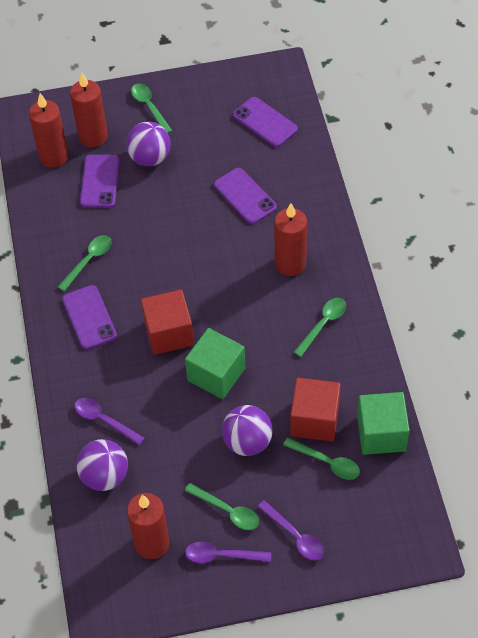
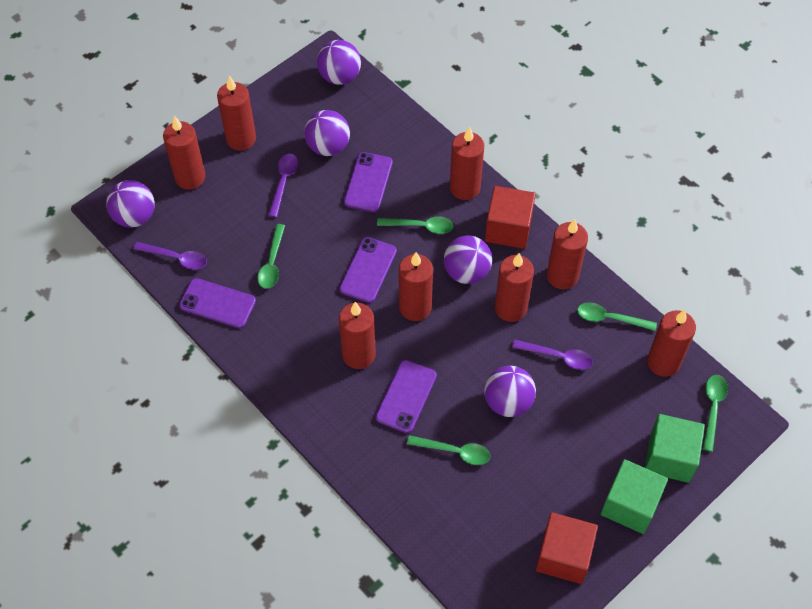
purple ball: 3 -> 5
red candle: 4 -> 8

